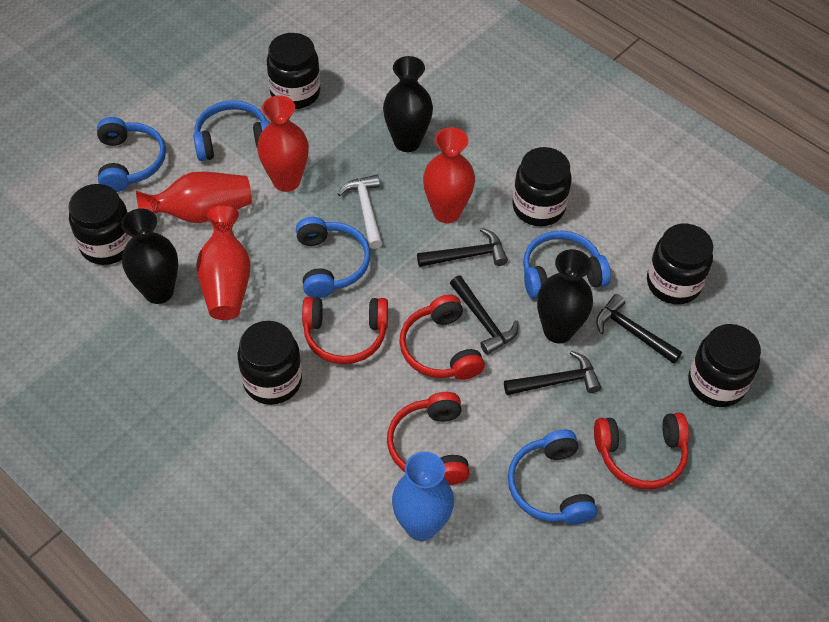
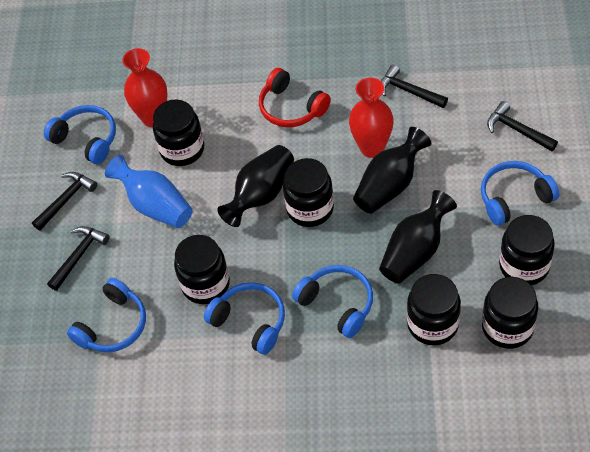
red headphones: 4 -> 1
red vase: 4 -> 2
white hammer: 1 -> 0

